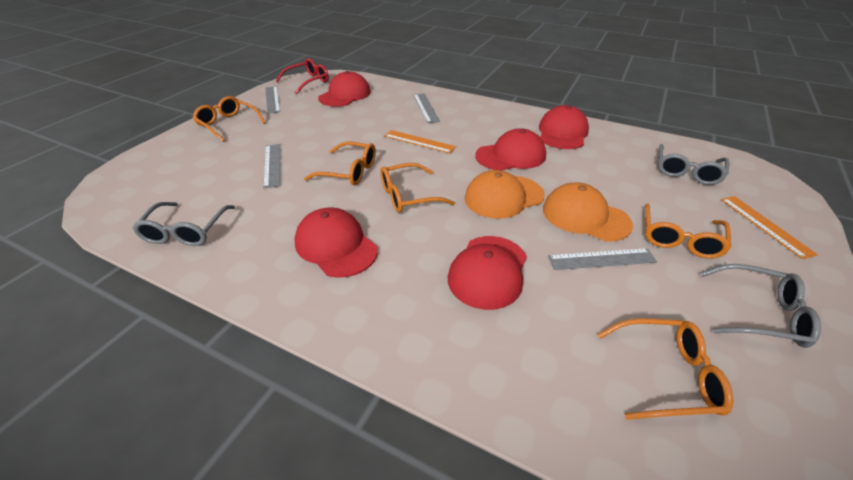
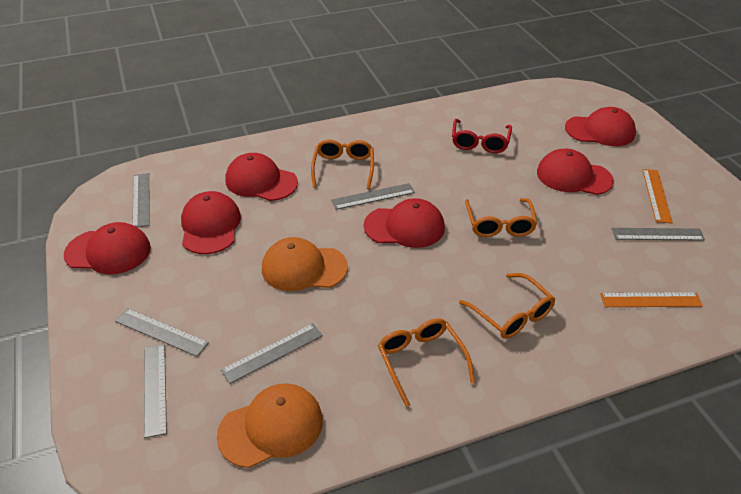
grey glasses: 3 -> 0
grey ruler: 4 -> 6
orange glasses: 5 -> 4
red cap: 5 -> 6

